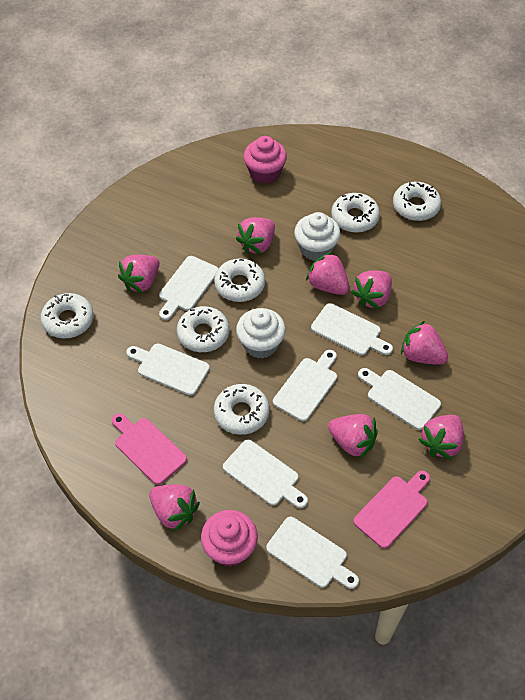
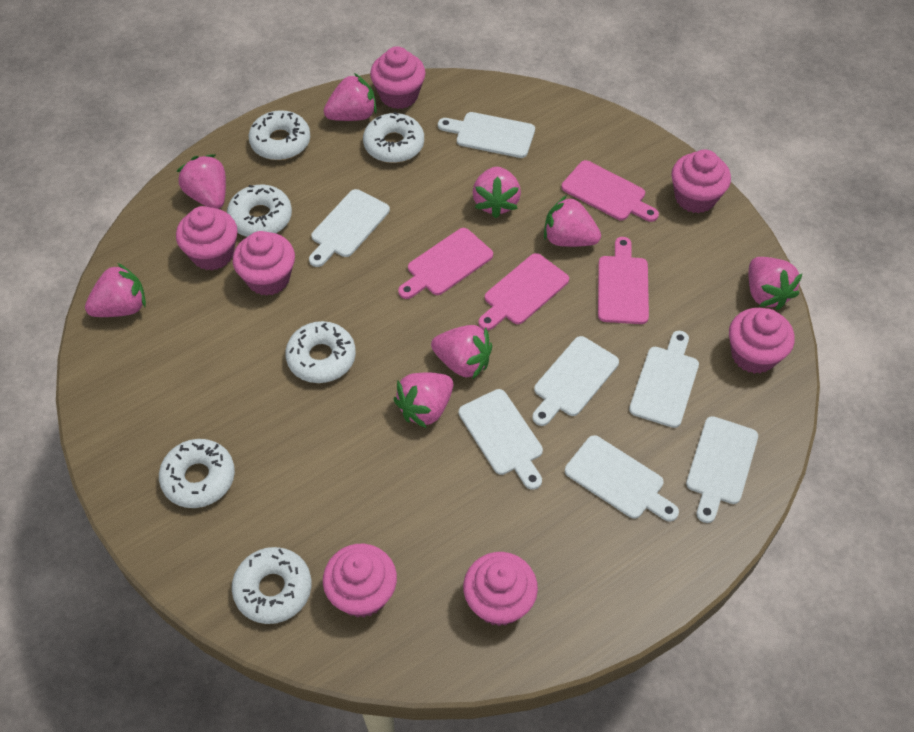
pink cupcake: 2 -> 7
pink cutting board: 2 -> 4
white cupcake: 2 -> 0

